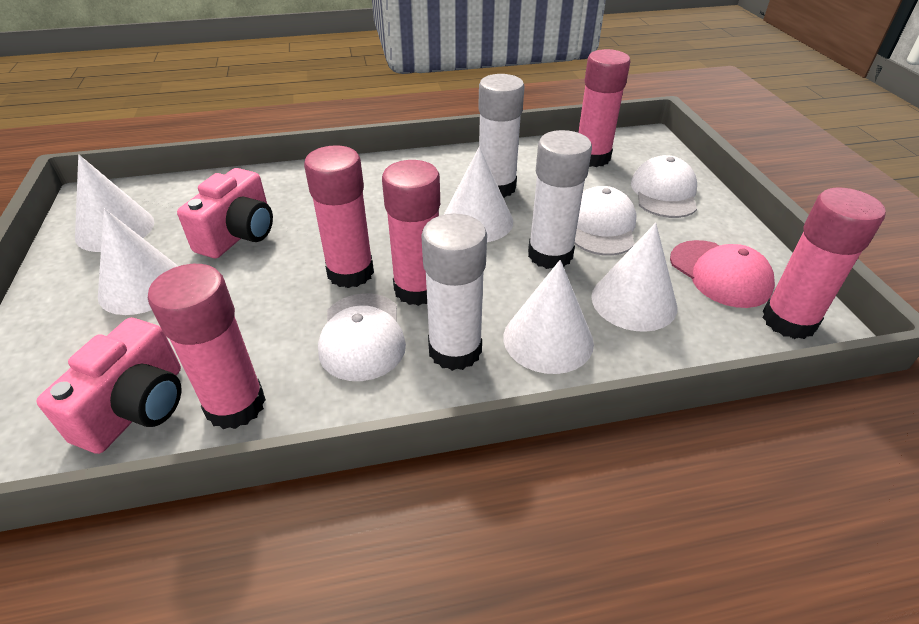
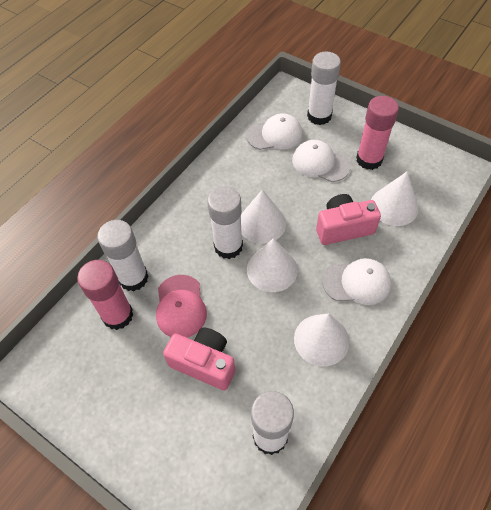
pink glue stick: 5 -> 2
white cone: 5 -> 4
white glue stick: 3 -> 4

